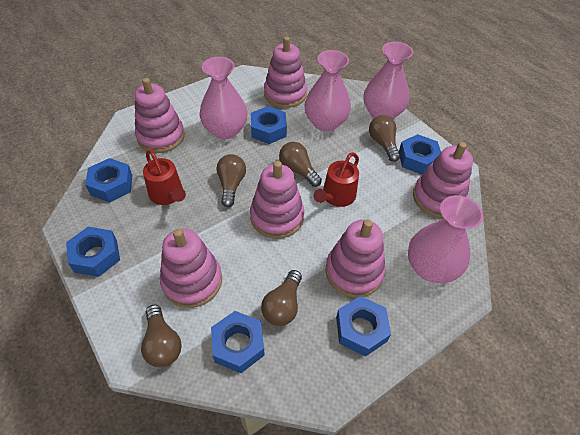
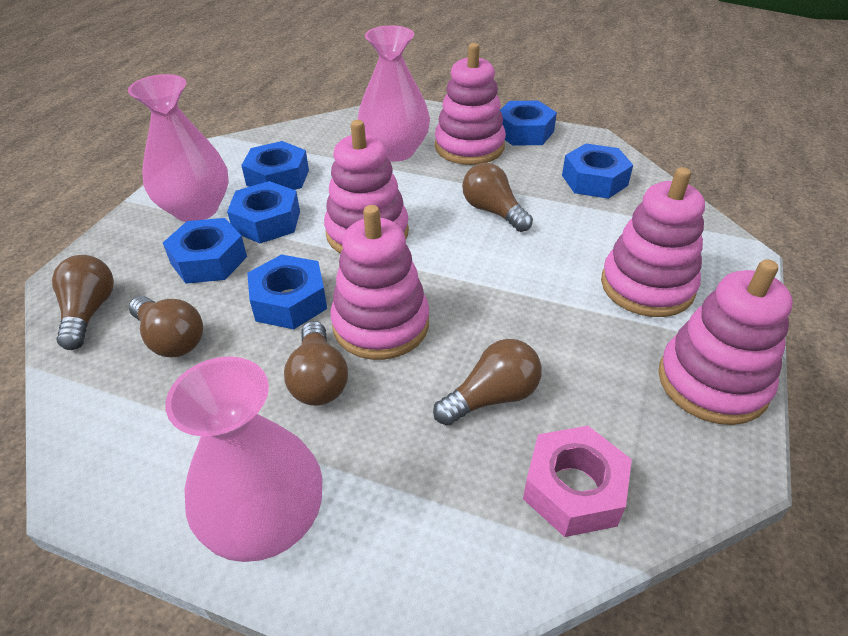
pink nut: 0 -> 1
pink stacking toy: 6 -> 5
pink vase: 4 -> 3
red watering can: 2 -> 0

